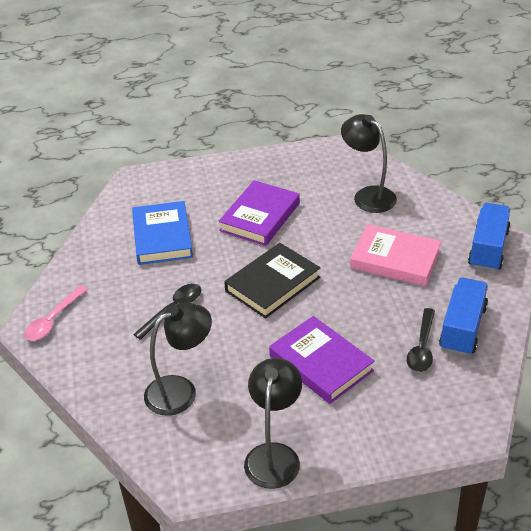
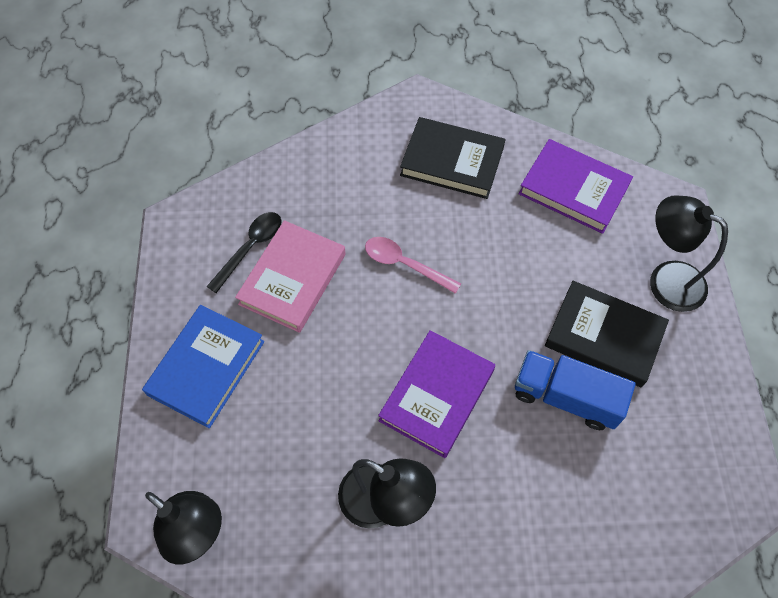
black book: 1 -> 2
black spoon: 2 -> 1
blue truck: 2 -> 1

